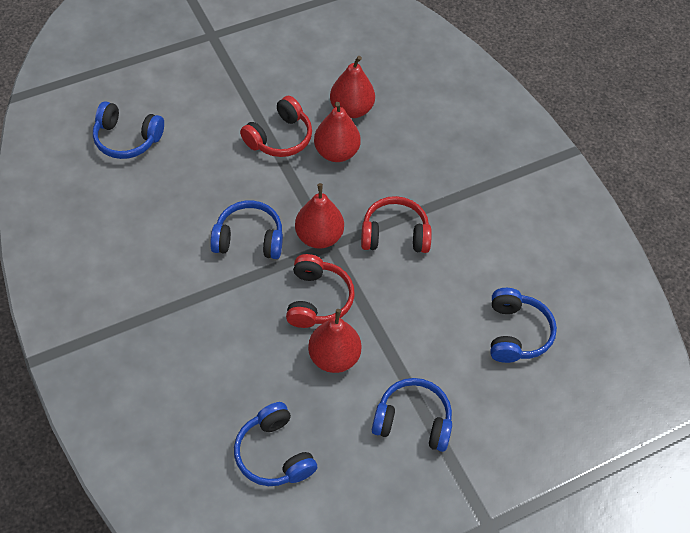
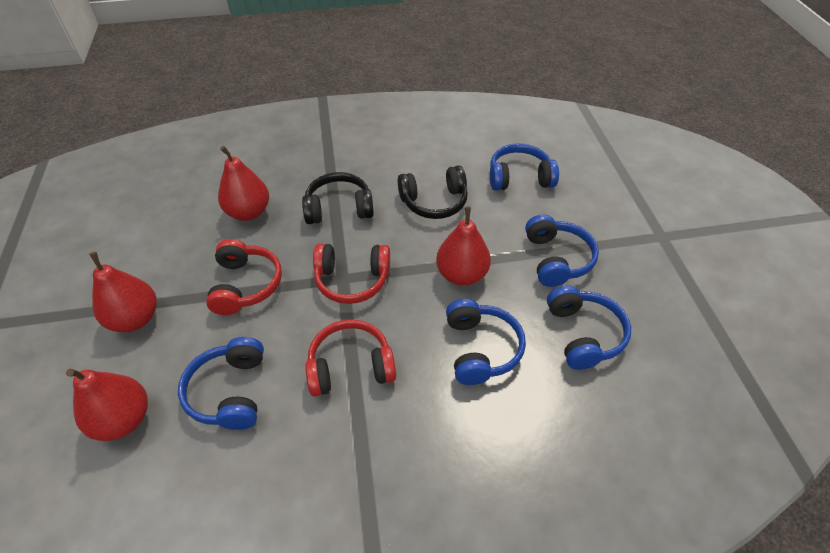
black headphones: 0 -> 2

